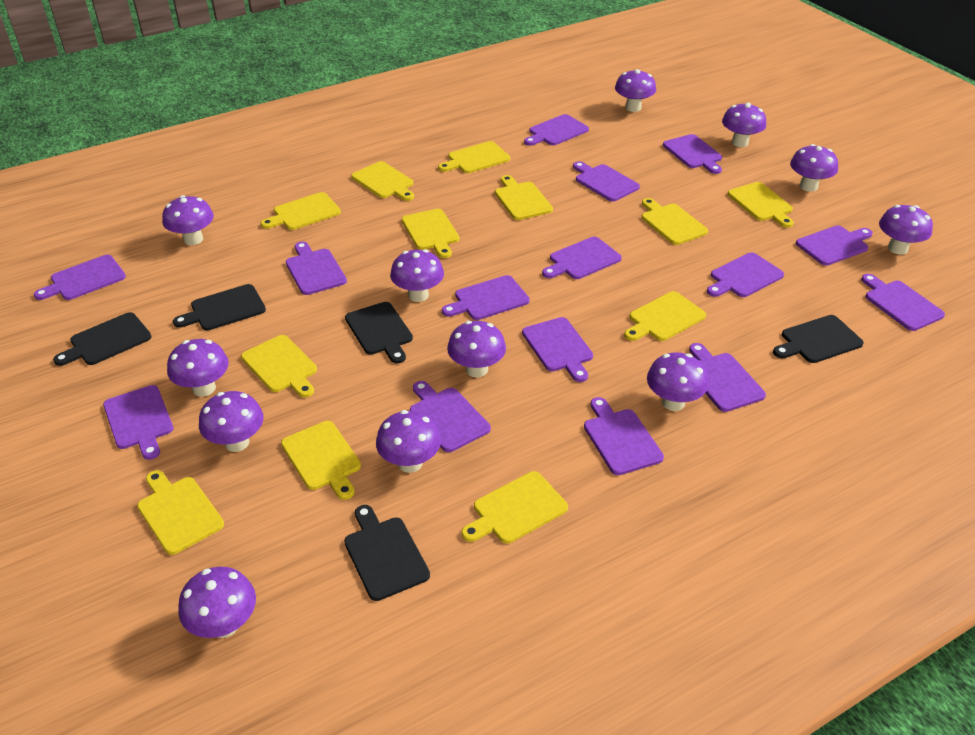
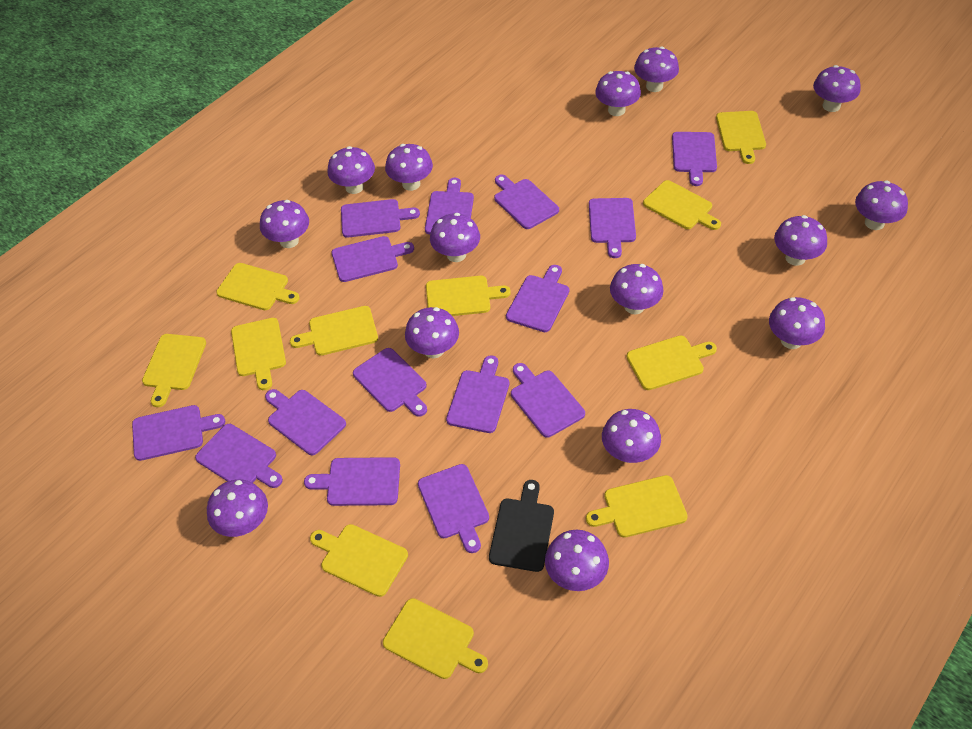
black cutting board: 5 -> 1
purple mushroom: 12 -> 15
yellow cutting board: 12 -> 11

